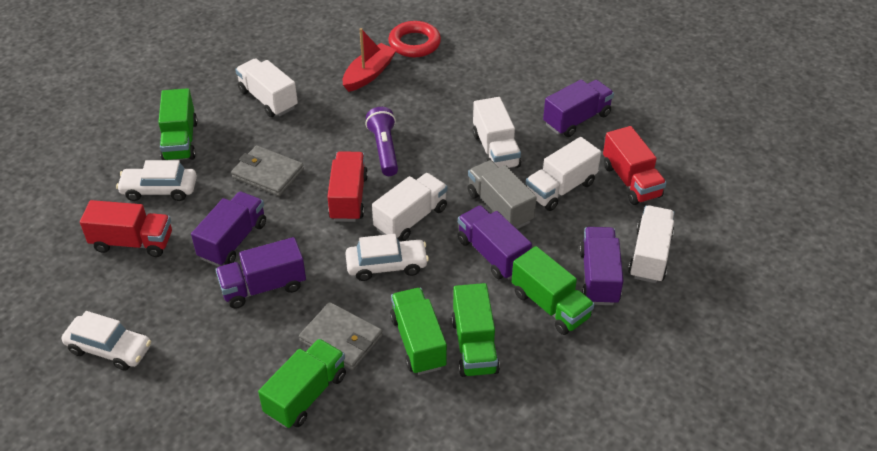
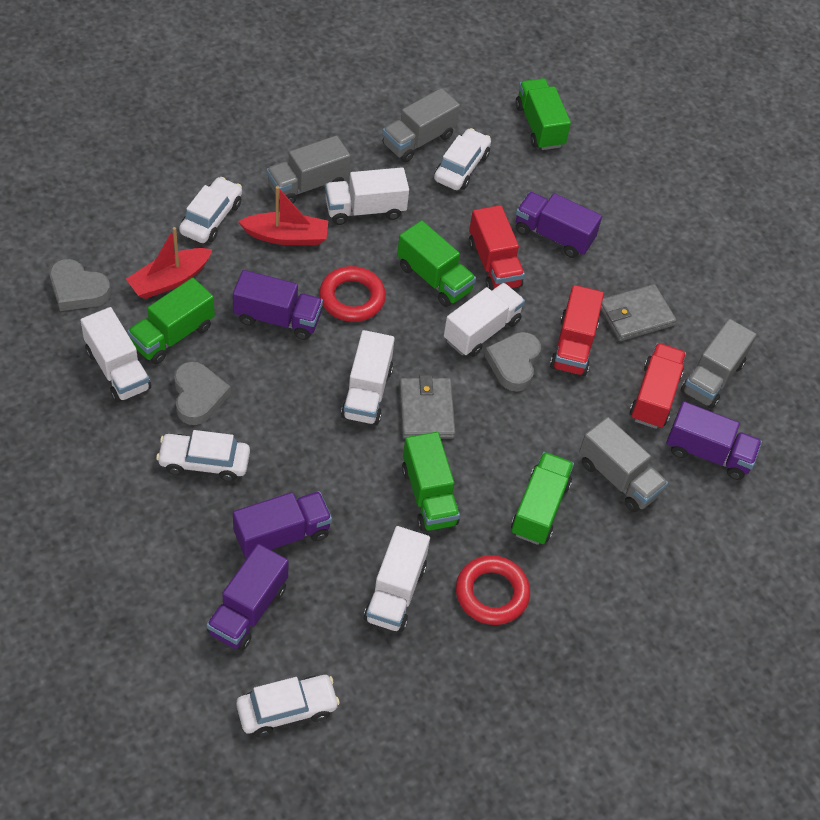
grey heart: 0 -> 3
grey truck: 1 -> 4
purple flashlight: 1 -> 0
red boat: 1 -> 2
red ring: 1 -> 2
white car: 3 -> 4

